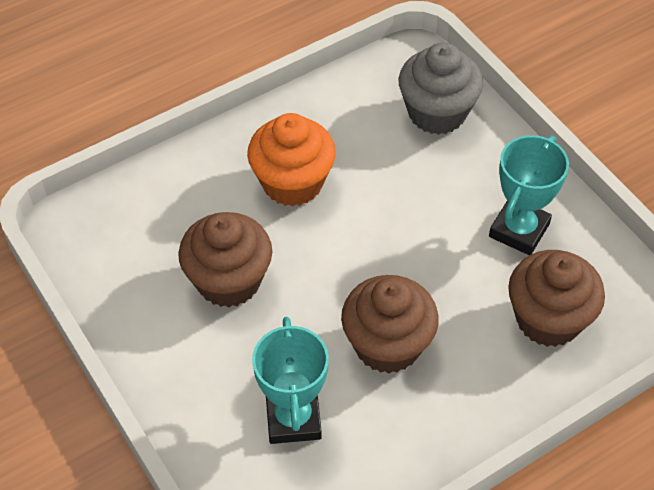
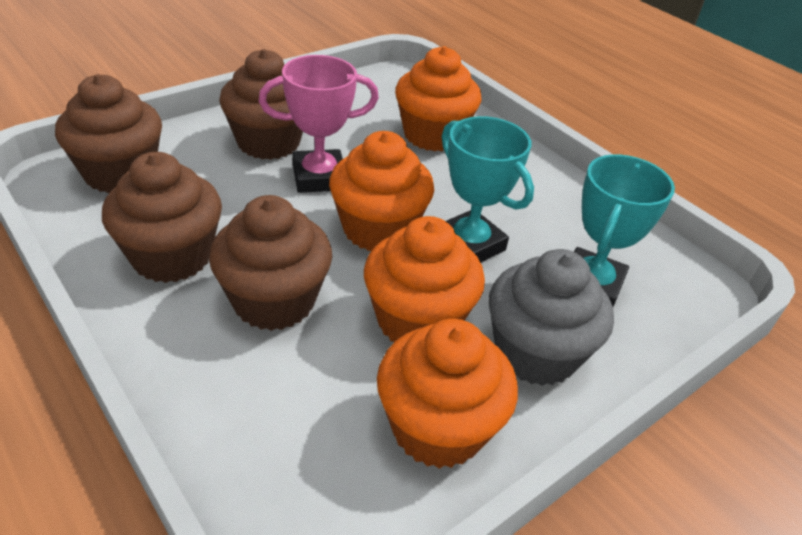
brown cupcake: 3 -> 4
orange cupcake: 1 -> 4
pink trophy: 0 -> 1

